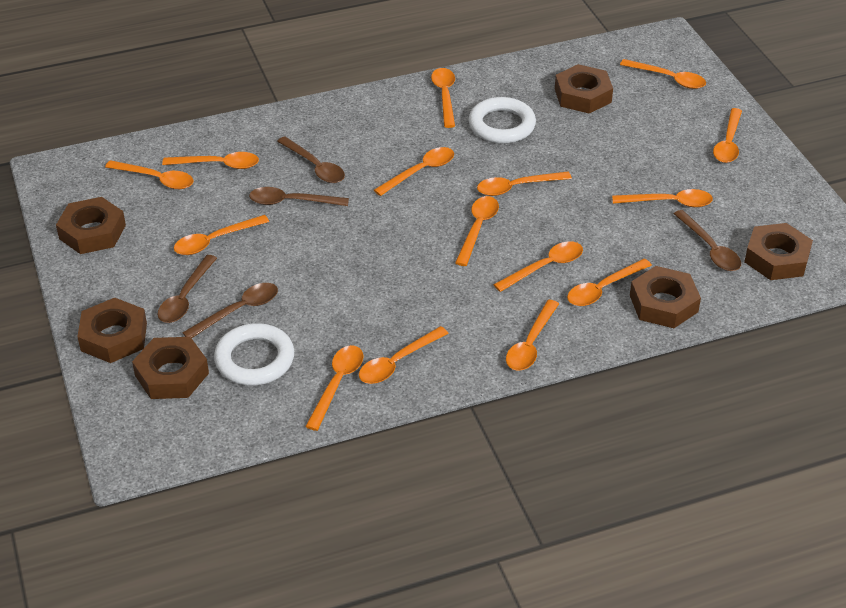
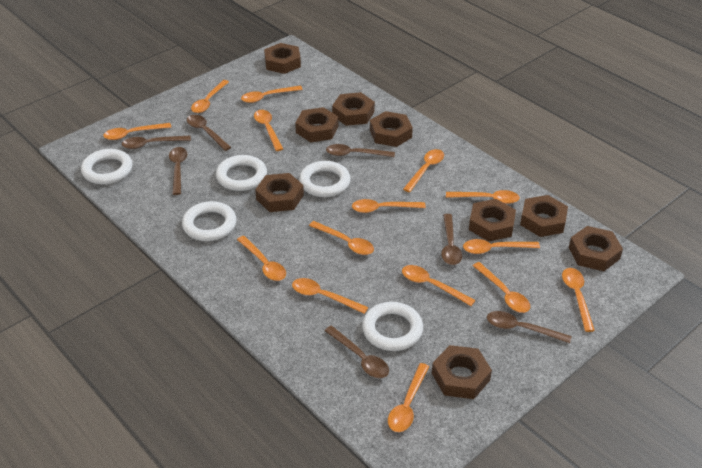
brown nut: 6 -> 9
brown spoon: 5 -> 7
white ring: 2 -> 5

